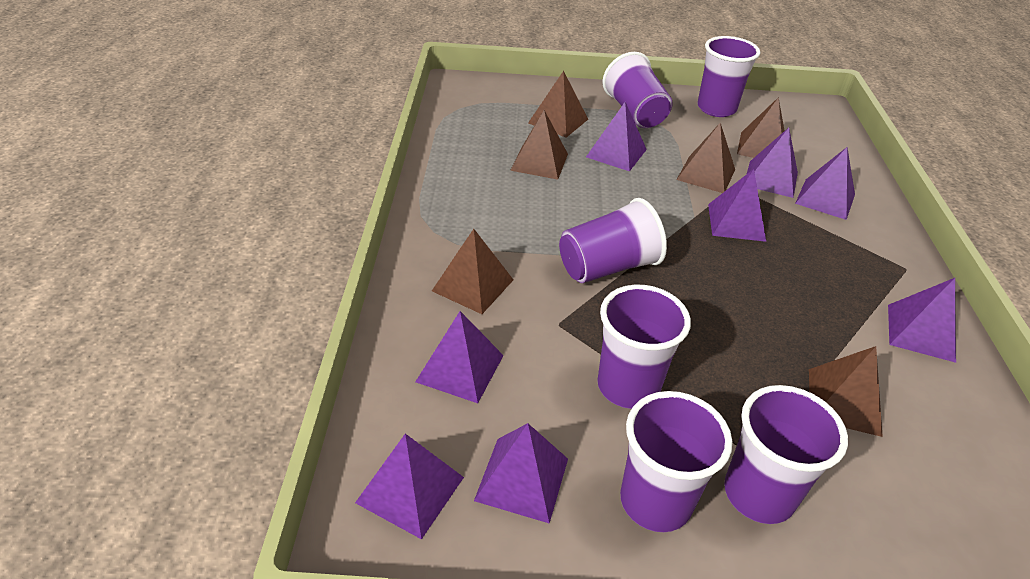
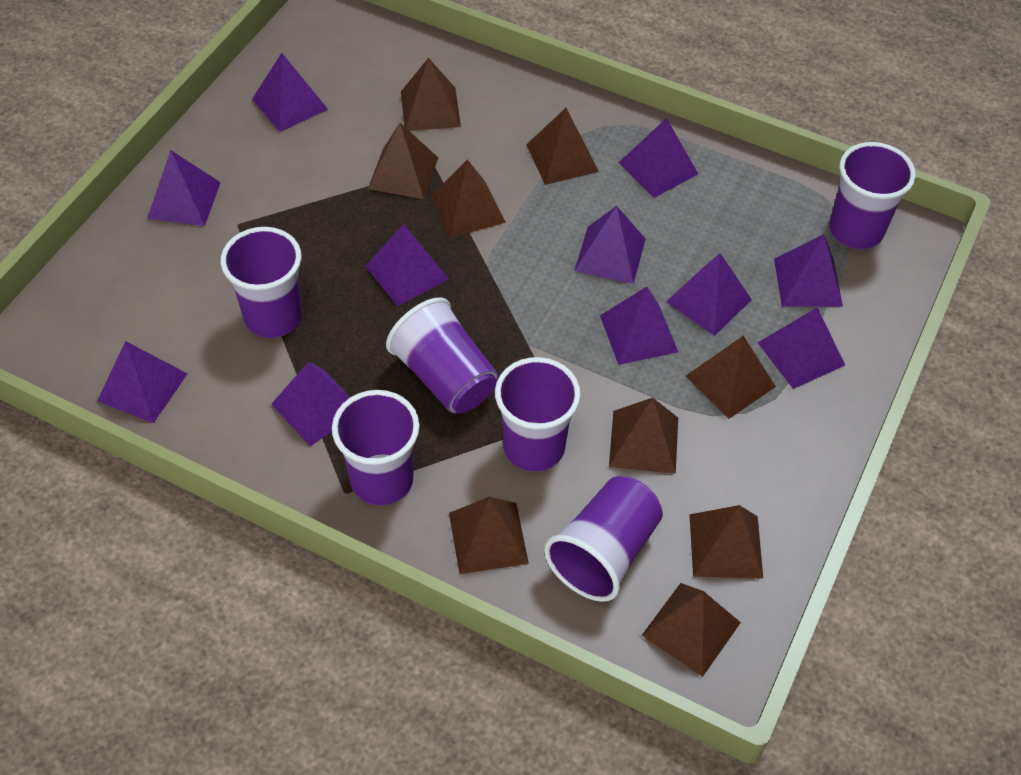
brown pyramid: 6 -> 9
purple pyramid: 8 -> 11

